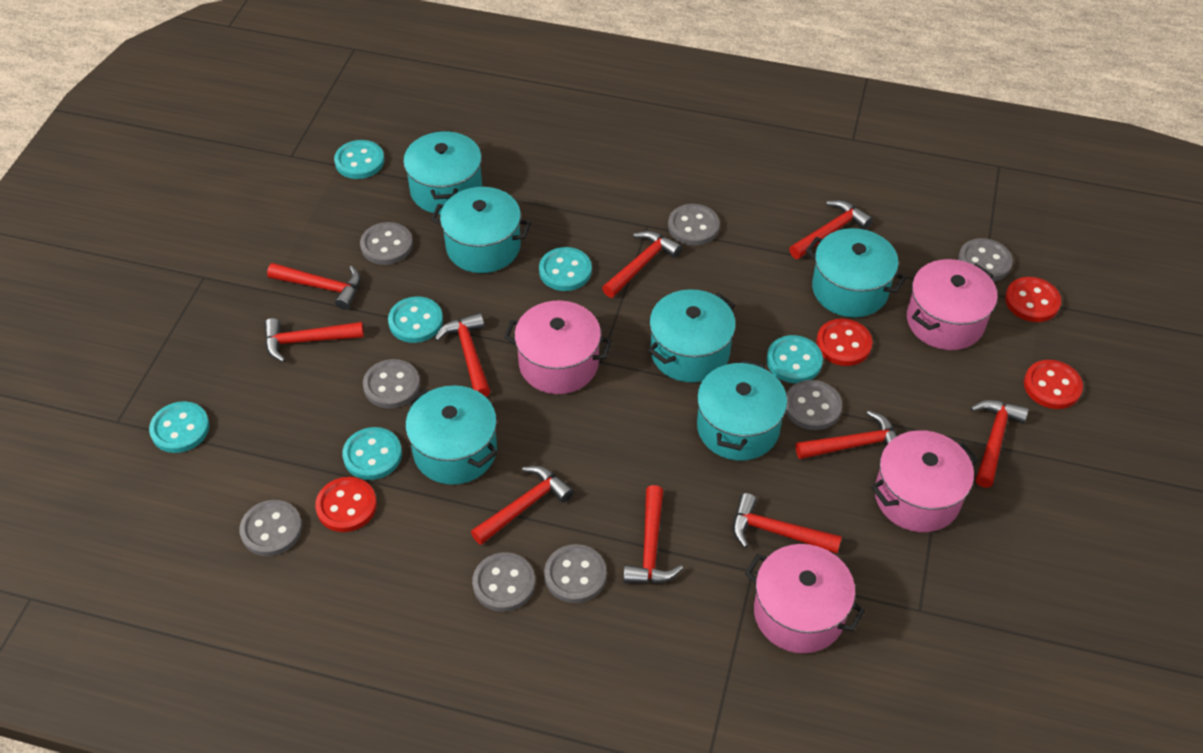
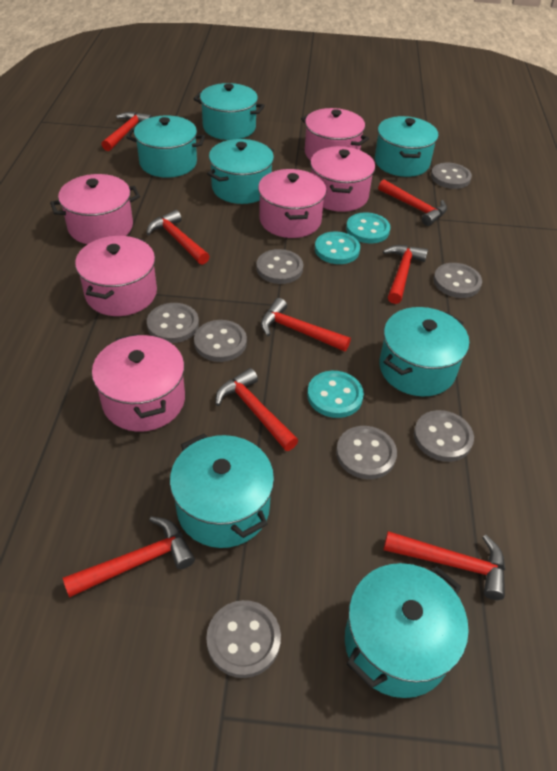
pink pot: 4 -> 6
red button: 4 -> 0
red hammer: 10 -> 8
turquoise button: 6 -> 3
turquoise pot: 6 -> 7

